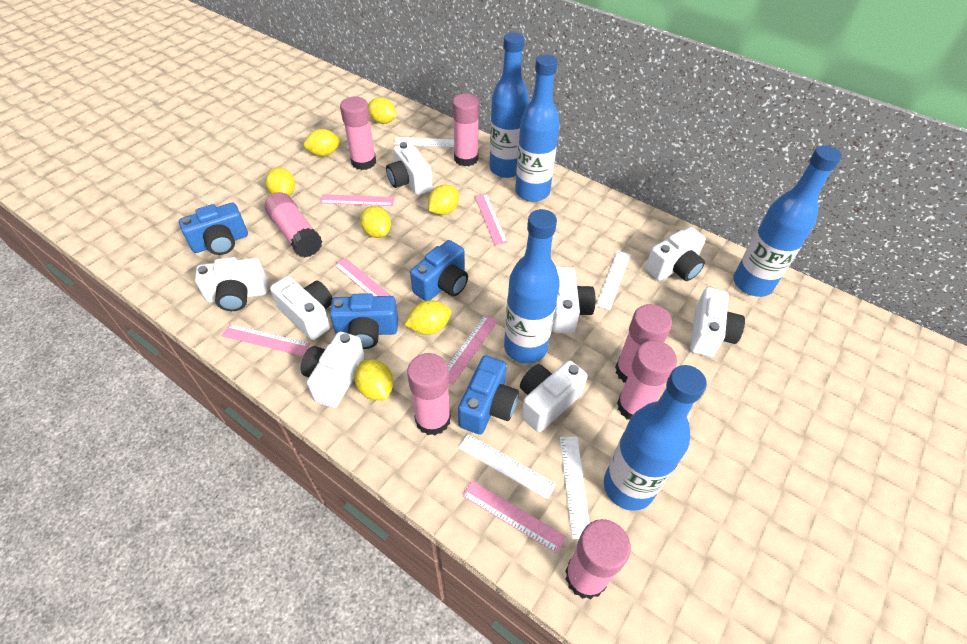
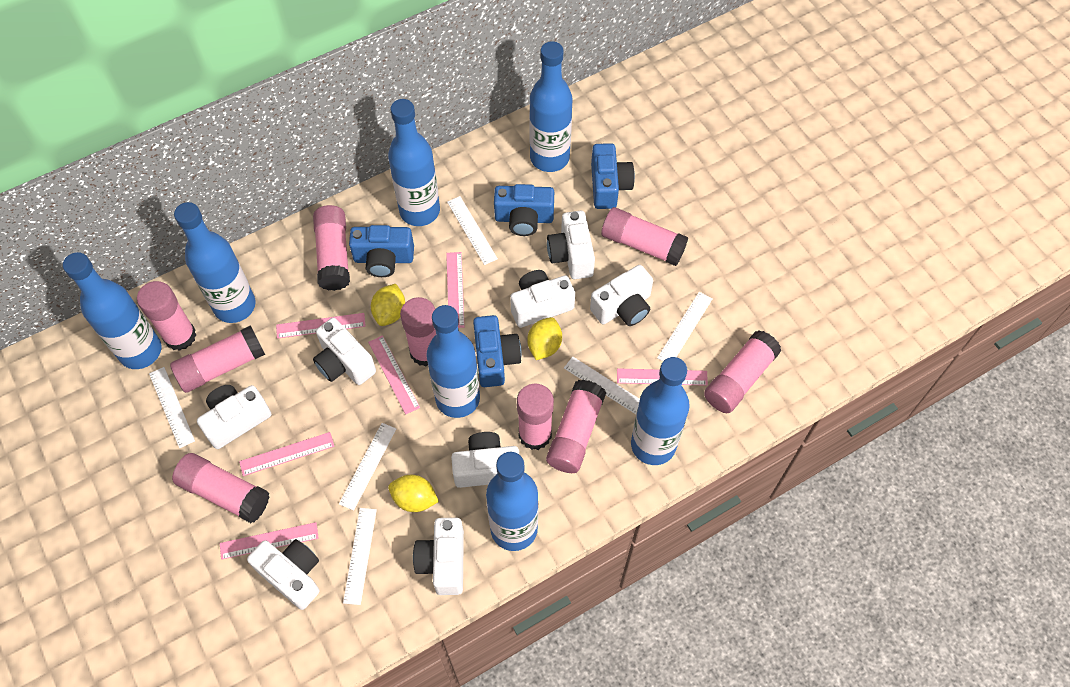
blue bottle: 5 -> 7
pink glue stick: 7 -> 9
white ruler: 4 -> 6
yellow lemon: 7 -> 3

